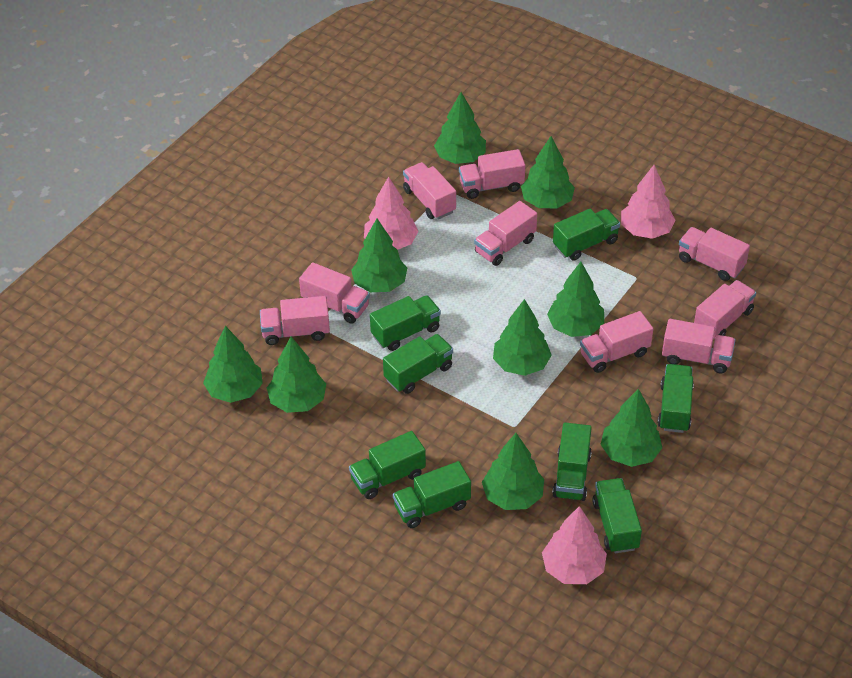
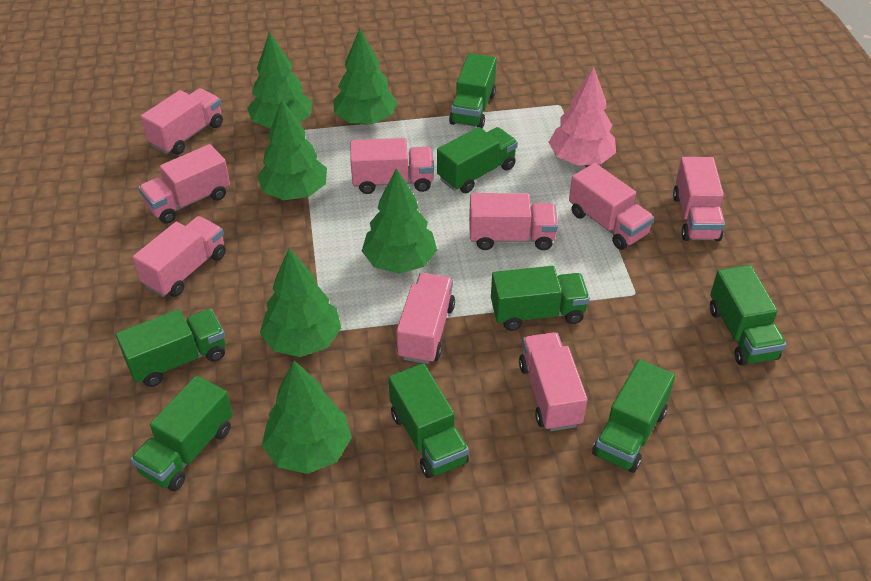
green tree: 9 -> 6
pink tree: 3 -> 1

